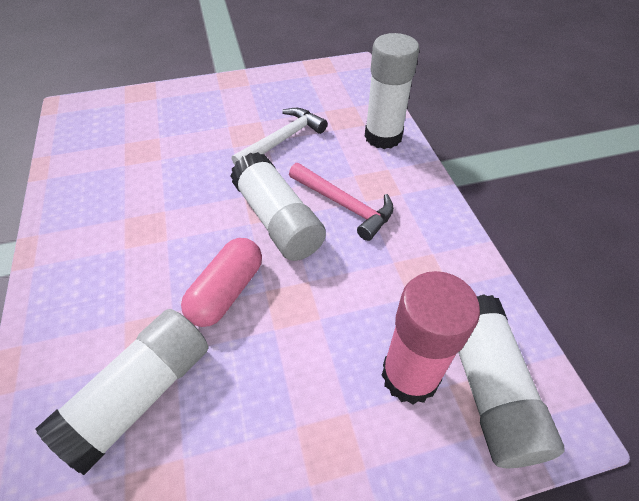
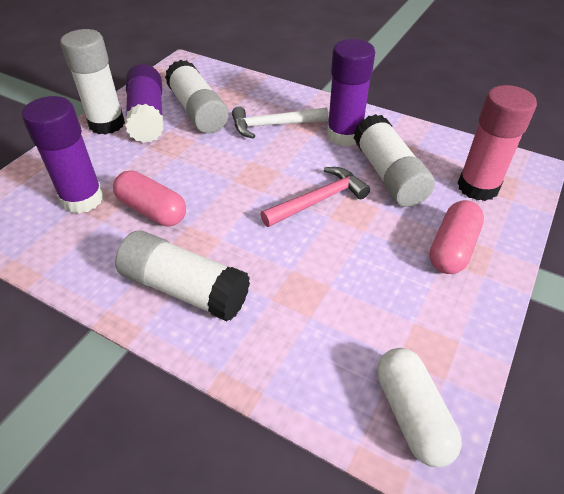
pink capsule: 1 -> 2
purple glue stick: 0 -> 3
white capsule: 0 -> 1

